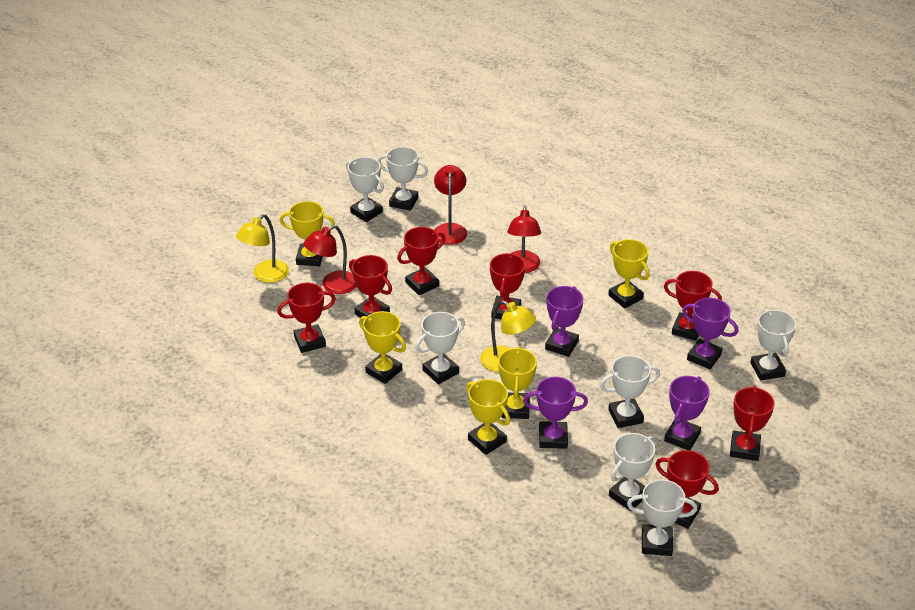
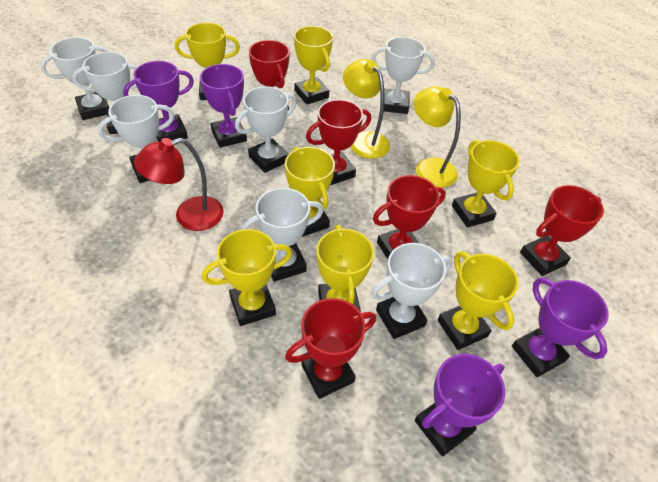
red lamp: 3 -> 1
red trophy: 7 -> 5
yellow trophy: 5 -> 7

